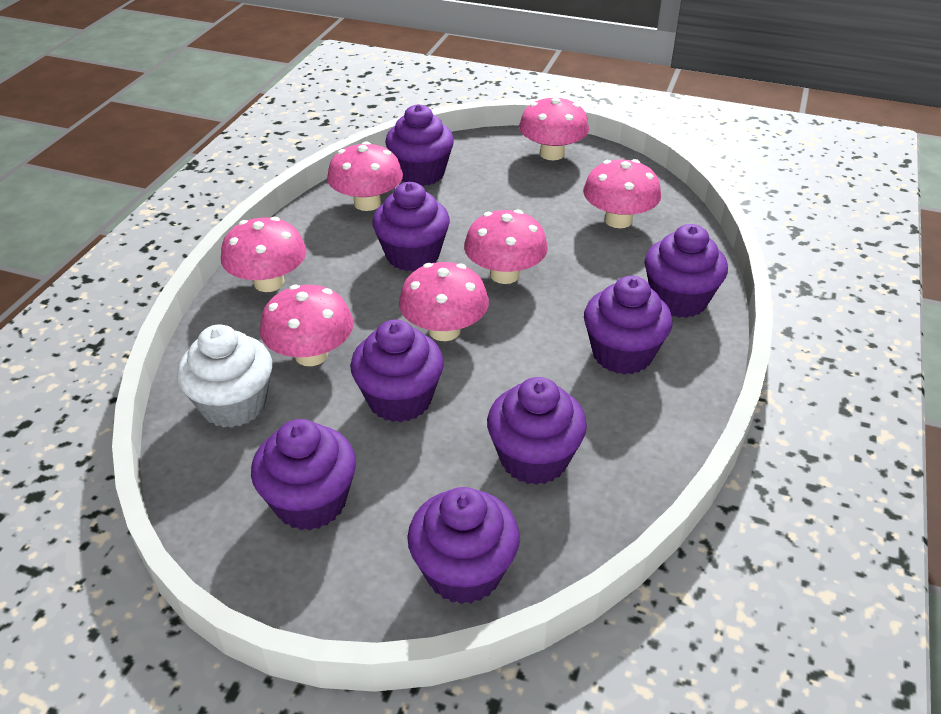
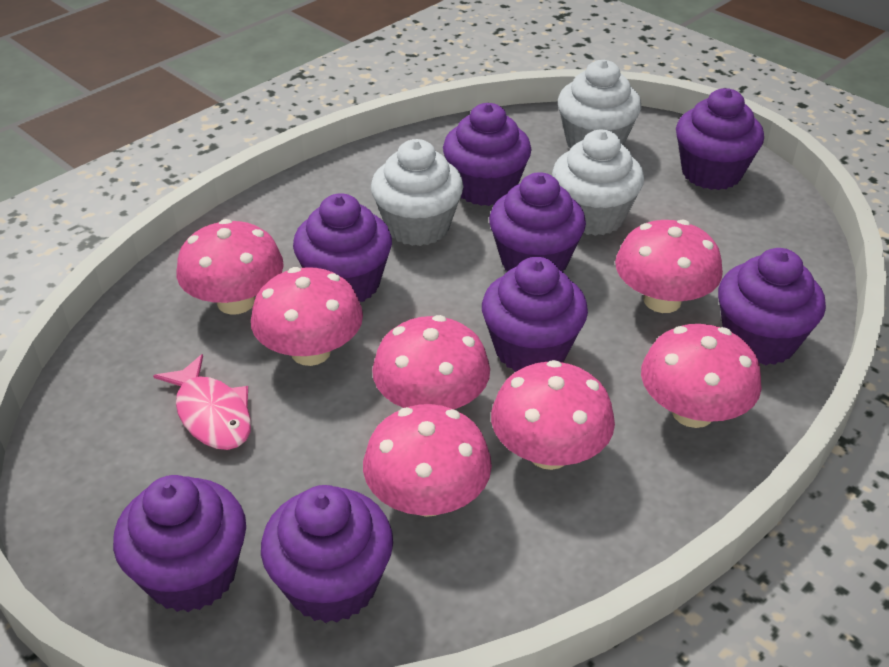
pink fish: 0 -> 1
white cupcake: 1 -> 3

